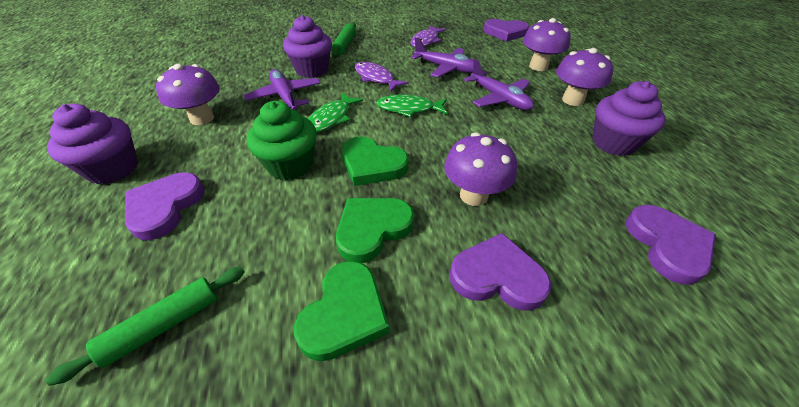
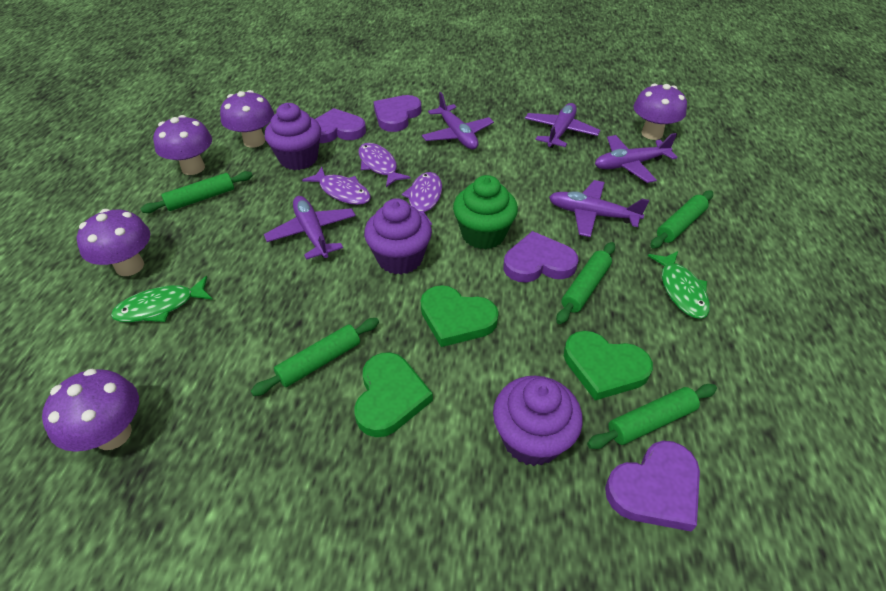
green rolling pin: 2 -> 5
purple fish: 2 -> 3
purple mushroom: 4 -> 5
purple plane: 3 -> 5

